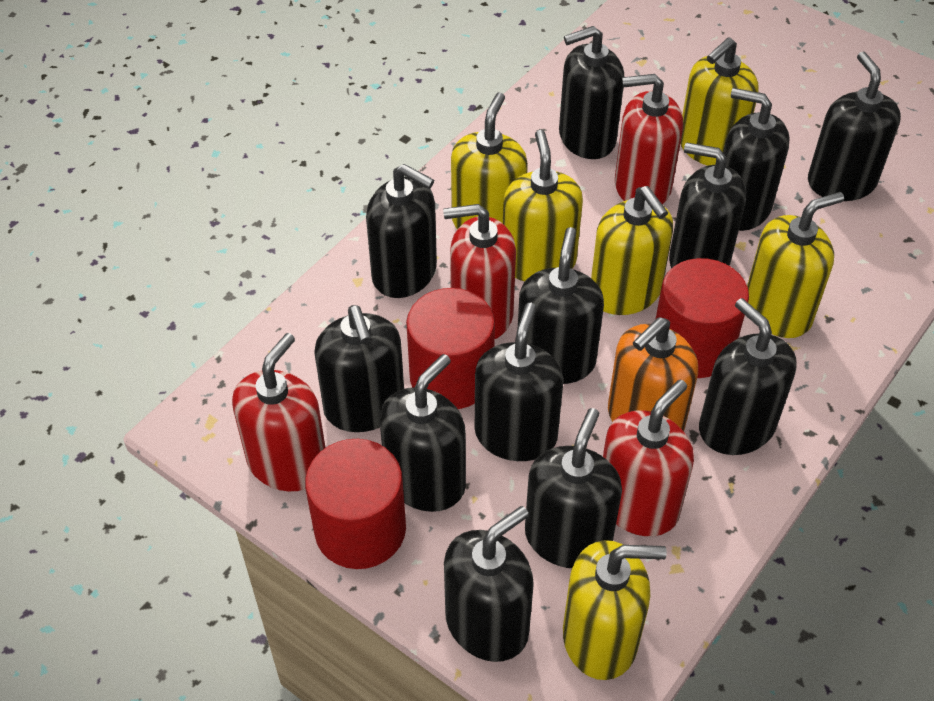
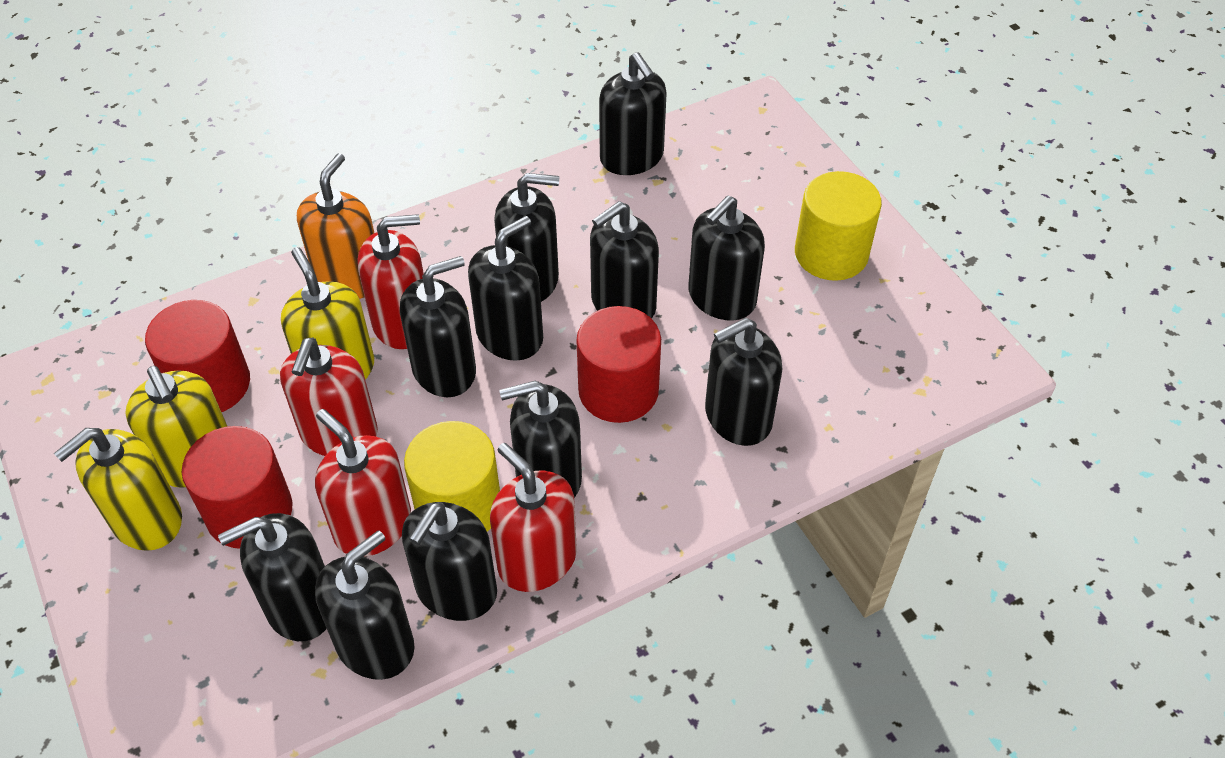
black soap dispenser: 12 -> 11
yellow cylinder: 0 -> 2
yellow soap dispenser: 6 -> 3

